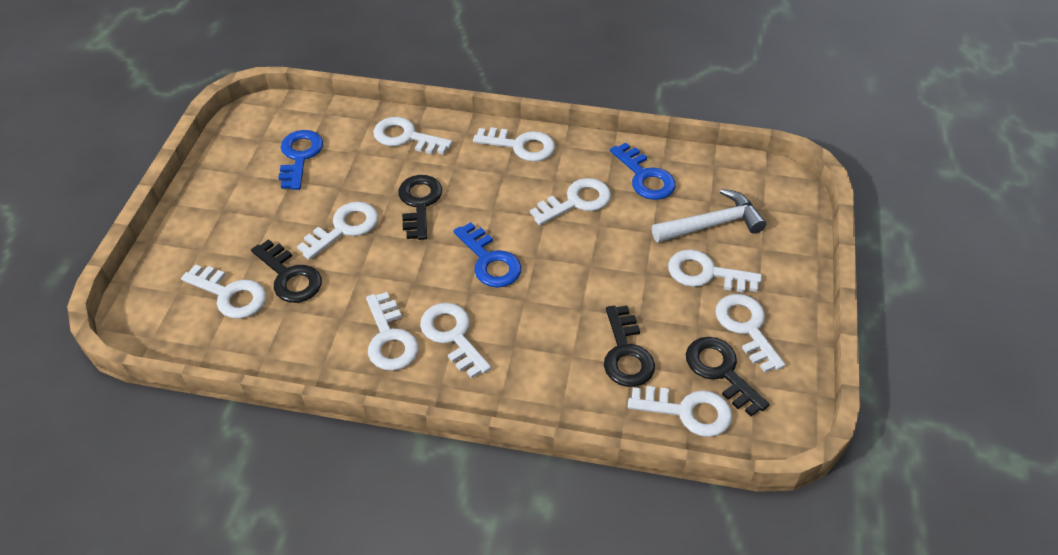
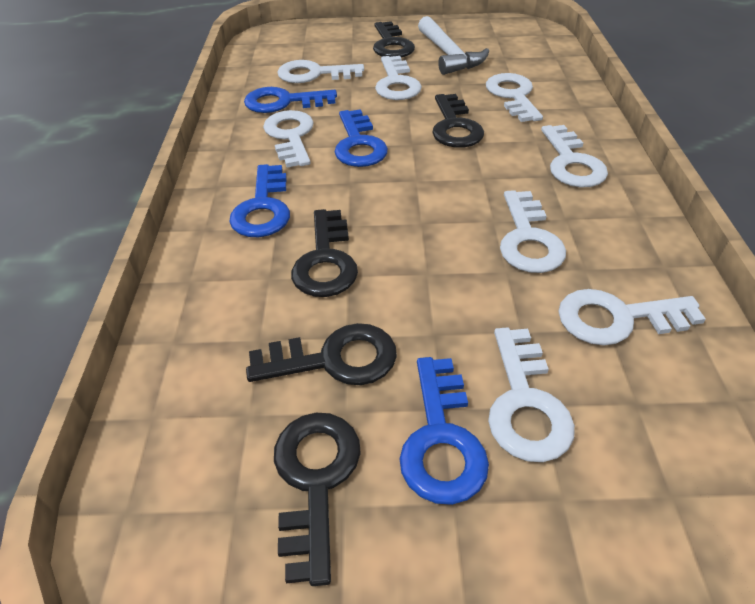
black key: 4 -> 5
blue key: 3 -> 4
white key: 10 -> 8

